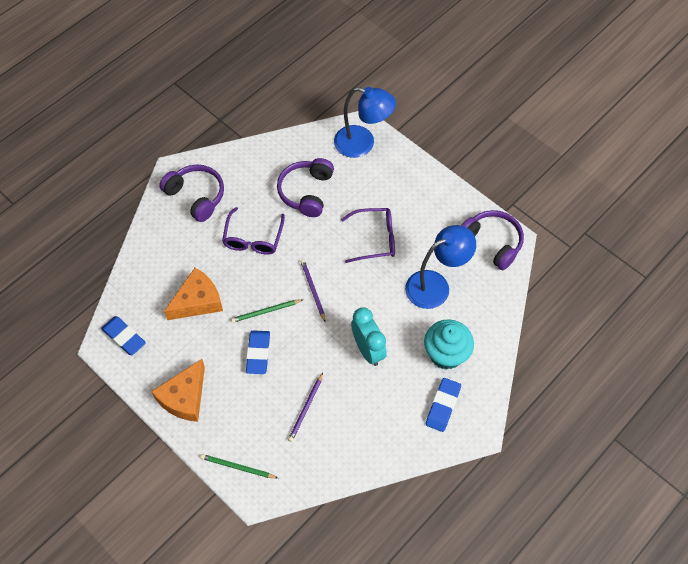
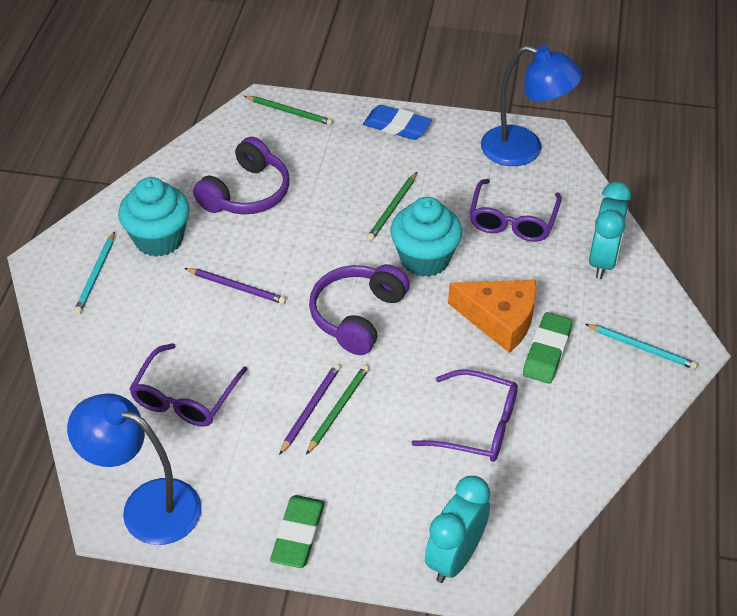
blue eraser: 3 -> 1
green eraser: 0 -> 2
green pencil: 2 -> 3
orange cheese: 2 -> 1
purple glasses: 2 -> 3
purple headphones: 3 -> 2
turquoise clock: 1 -> 2
turquoise cupcake: 1 -> 2
turquoise pencil: 0 -> 2

